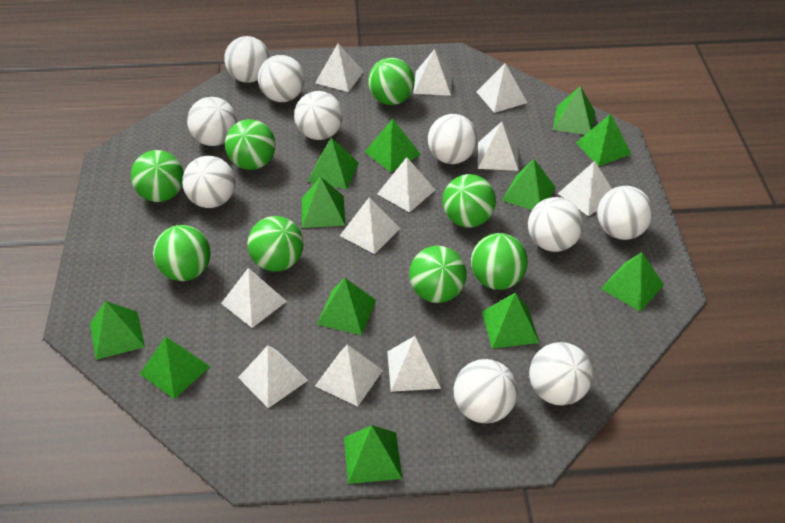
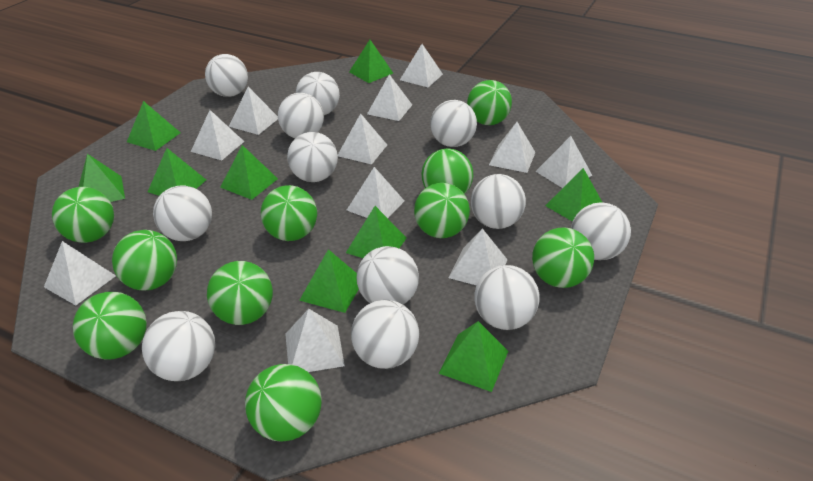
green ball: 8 -> 10
green pyramid: 12 -> 9
white ball: 10 -> 12

